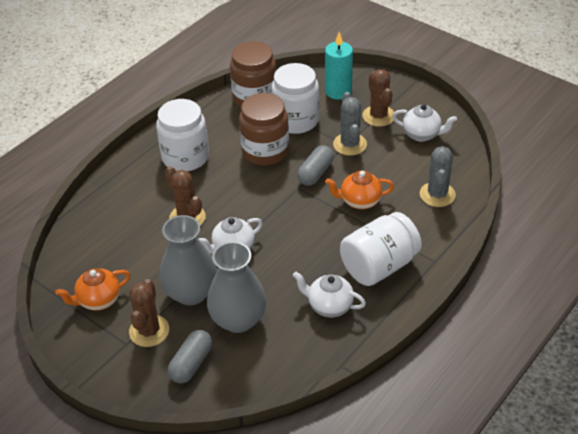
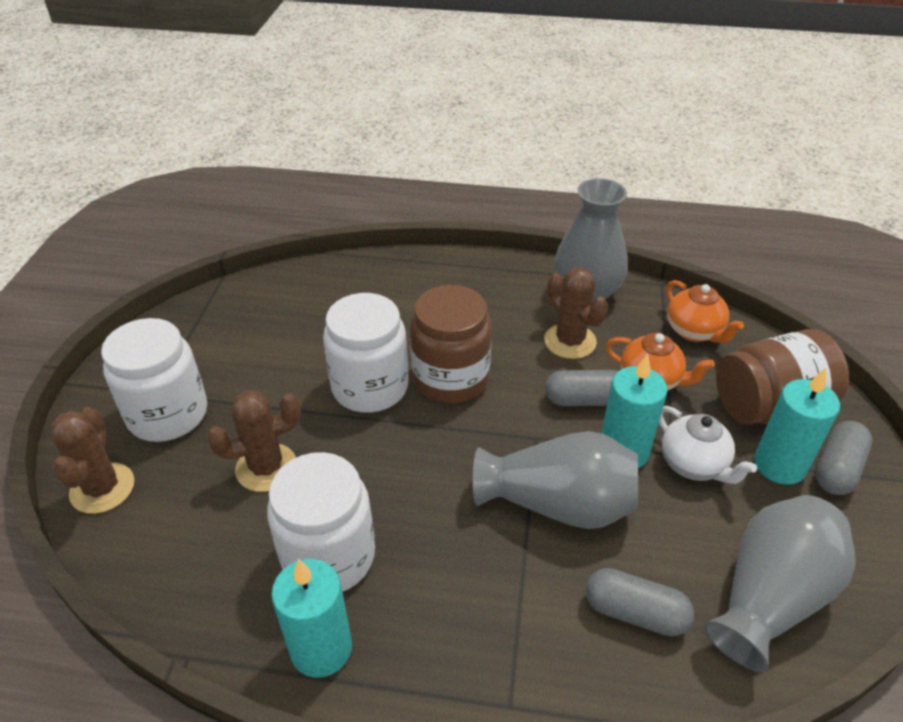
grey cactus: 2 -> 0
grey capsule: 2 -> 3
grey vase: 2 -> 3
turquoise candle: 1 -> 3
white teapot: 3 -> 1

